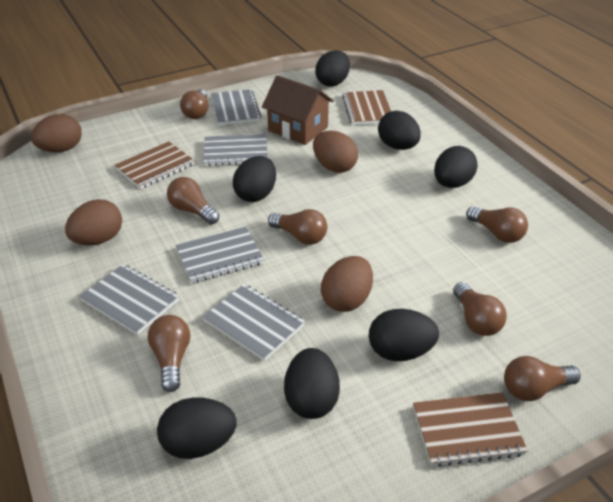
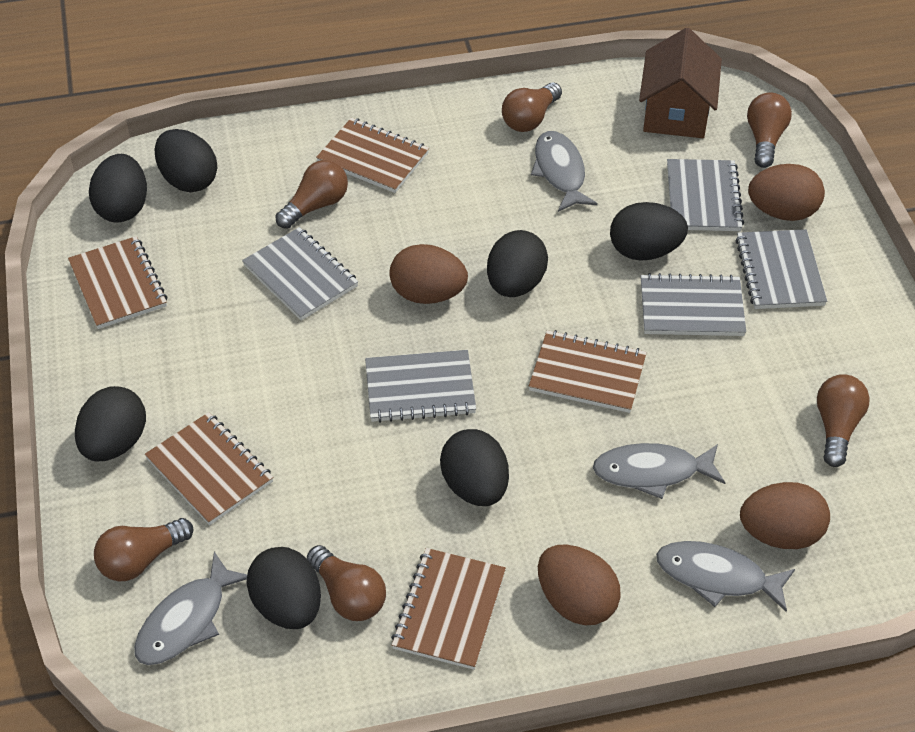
brown light bulb: 7 -> 6
brown notebook: 3 -> 5
grey fish: 0 -> 4

